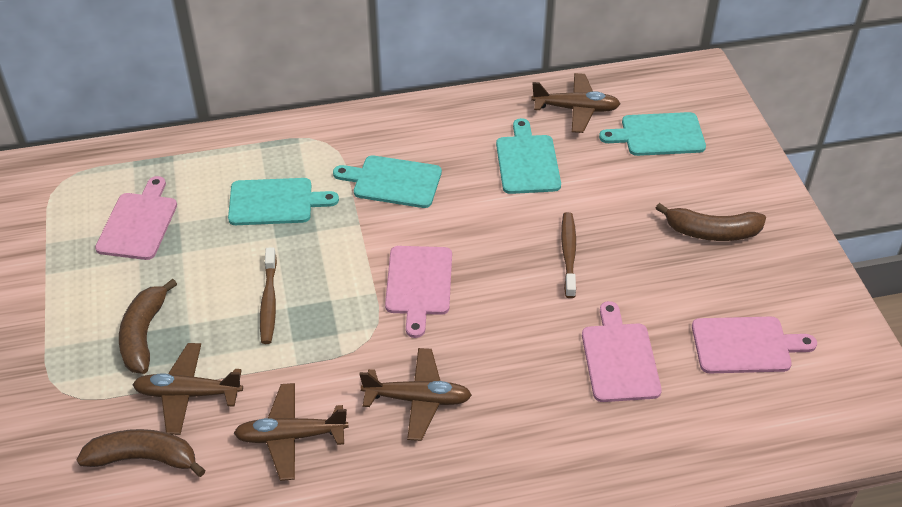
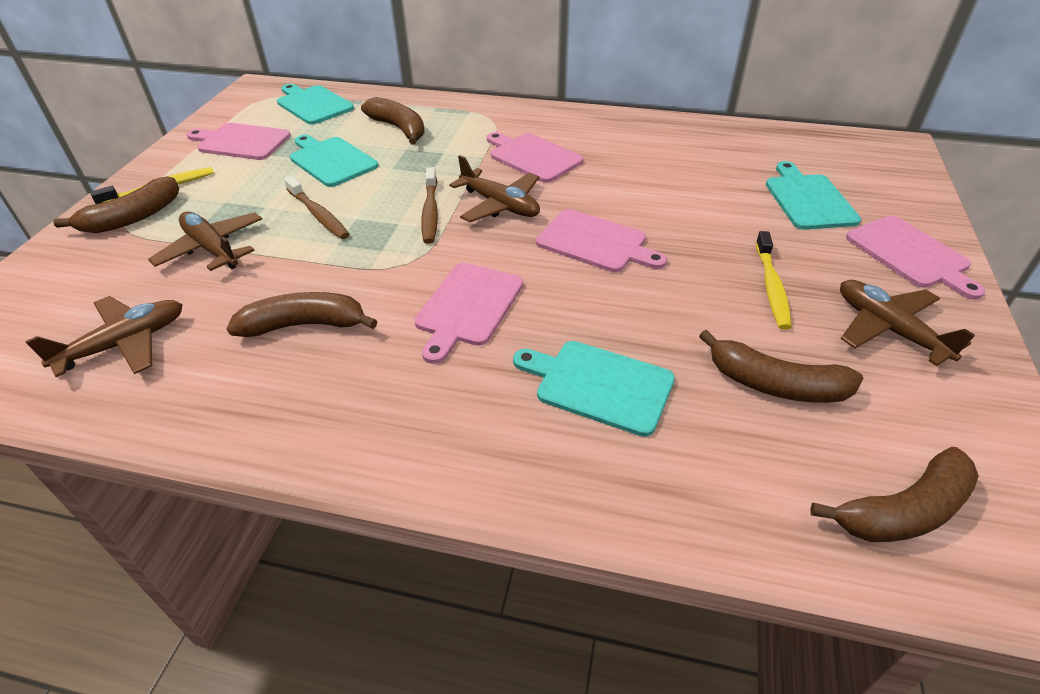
brown banana: 3 -> 5
pink cutting board: 4 -> 5
yellow toothbrush: 0 -> 2

